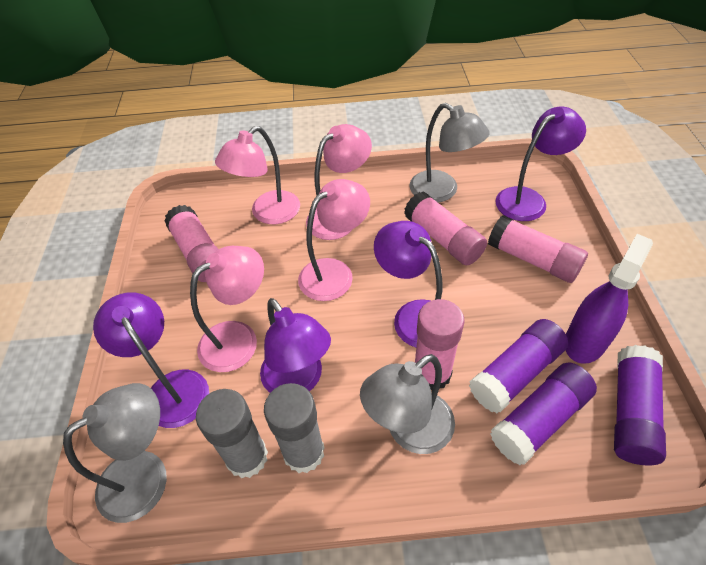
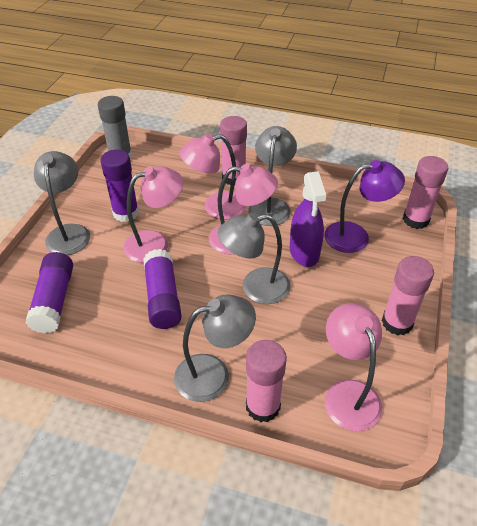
grey glue stick: 2 -> 1
grey lamp: 3 -> 4
purple lamp: 4 -> 1

